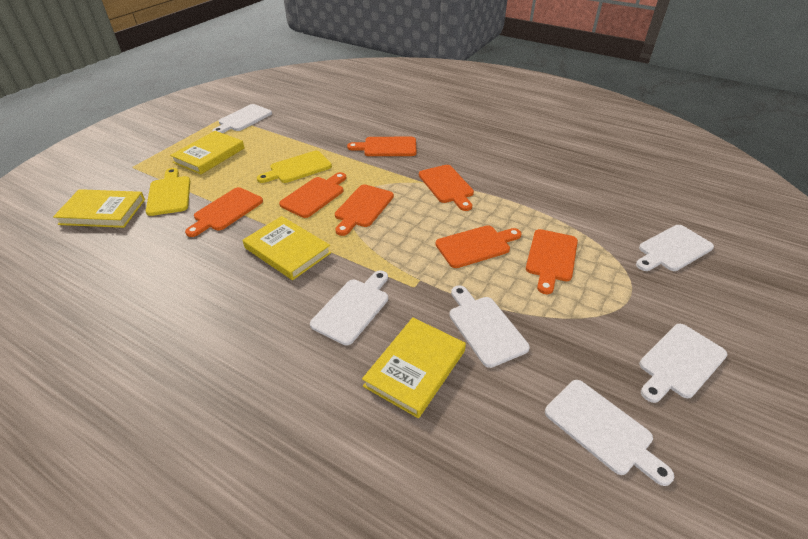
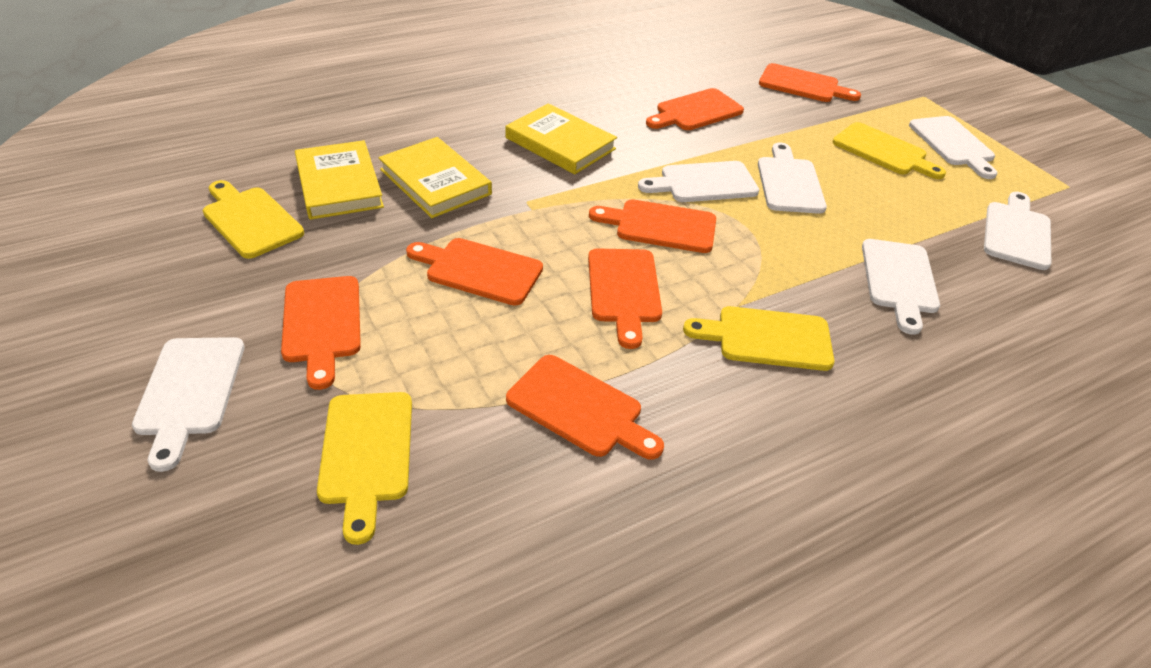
yellow book: 4 -> 3
yellow cutting board: 2 -> 4

